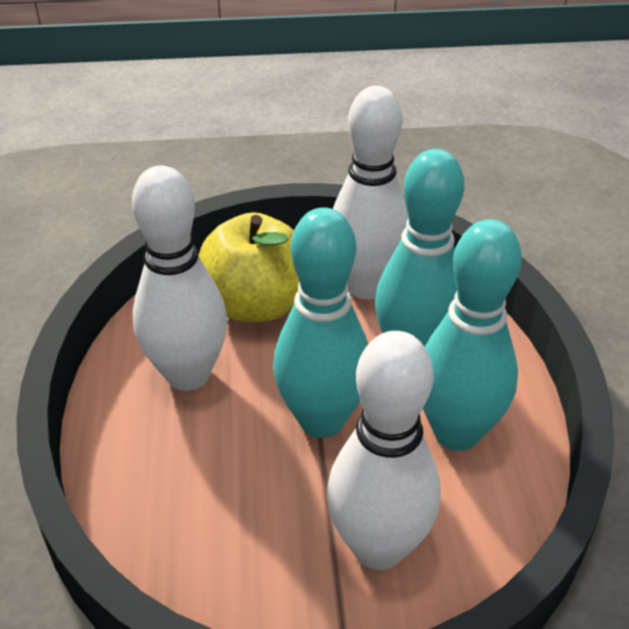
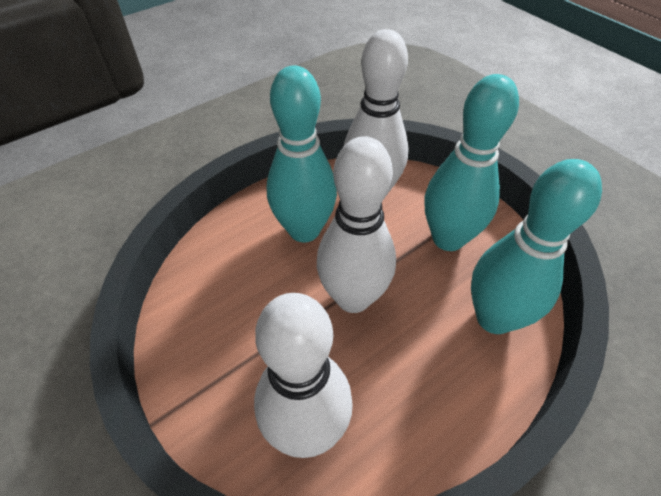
yellow apple: 1 -> 0

